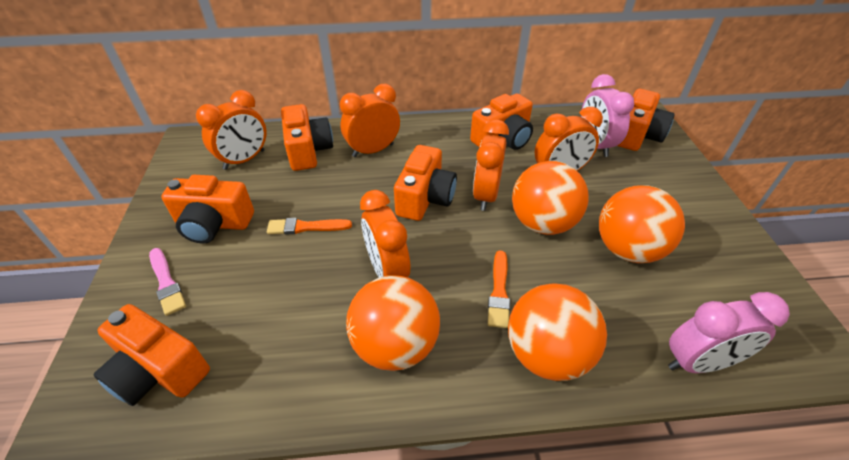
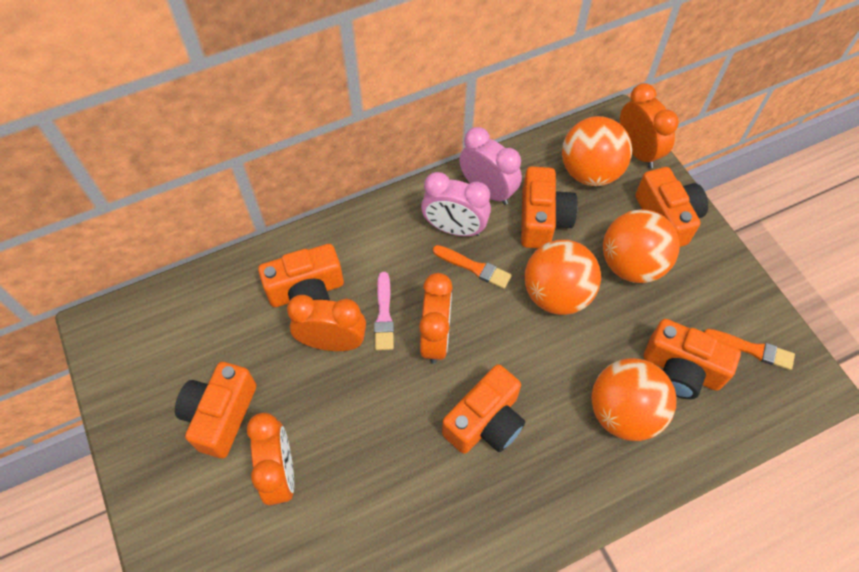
orange clock: 5 -> 4

